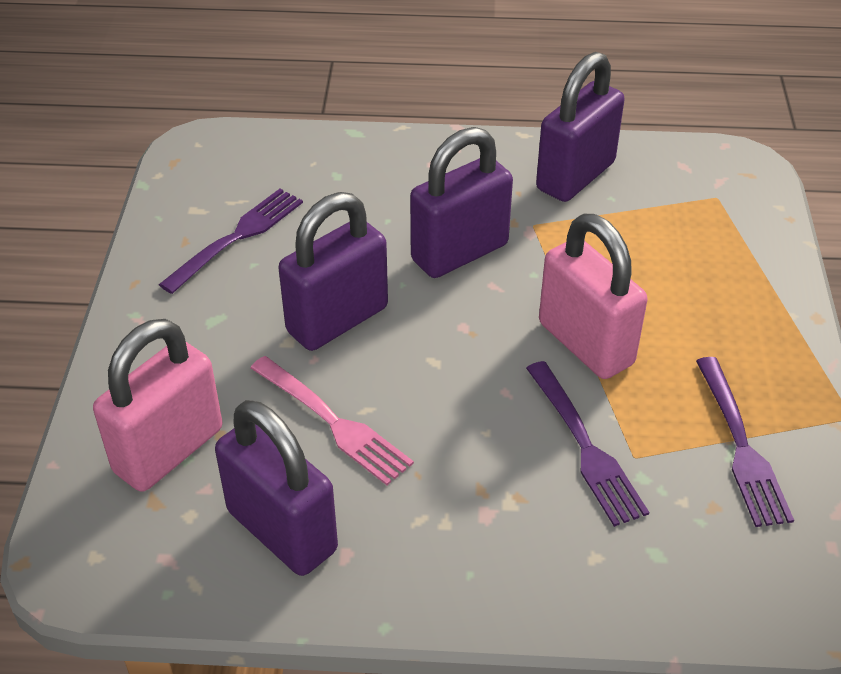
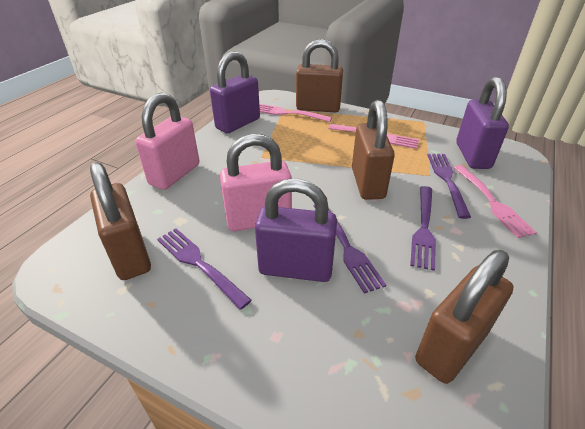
brown padlock: 0 -> 4
pink fork: 1 -> 3
purple fork: 3 -> 4
purple padlock: 4 -> 3

